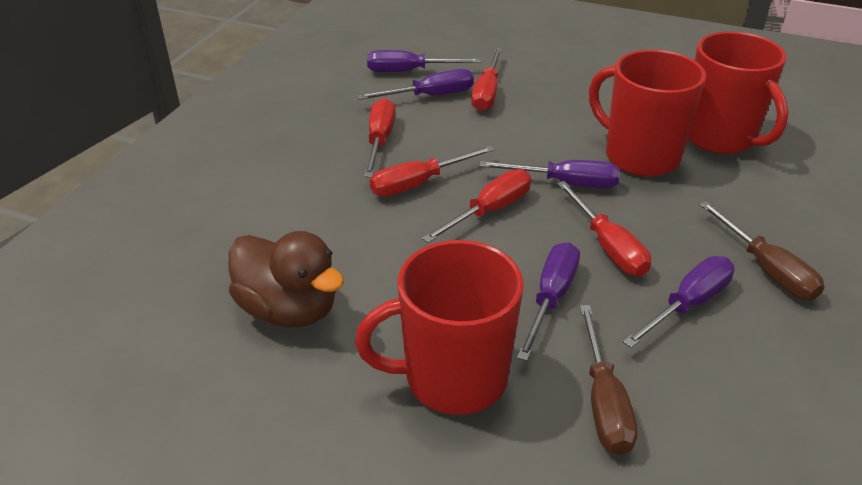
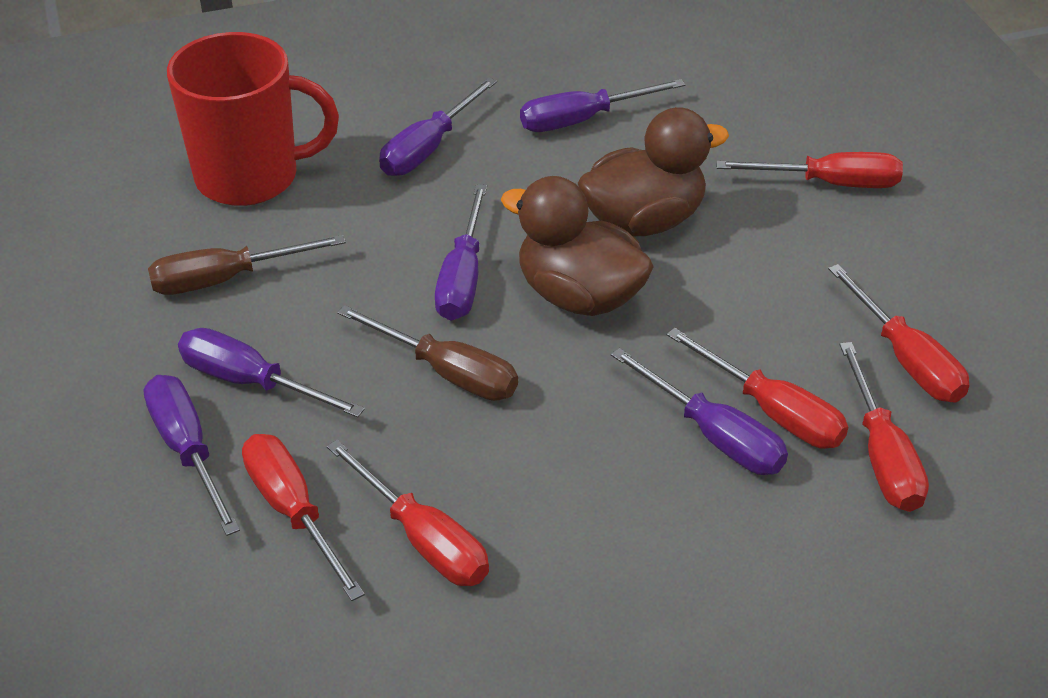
brown duck: 1 -> 2
purple screwdriver: 5 -> 6
red mug: 3 -> 1
red screwdriver: 5 -> 6

